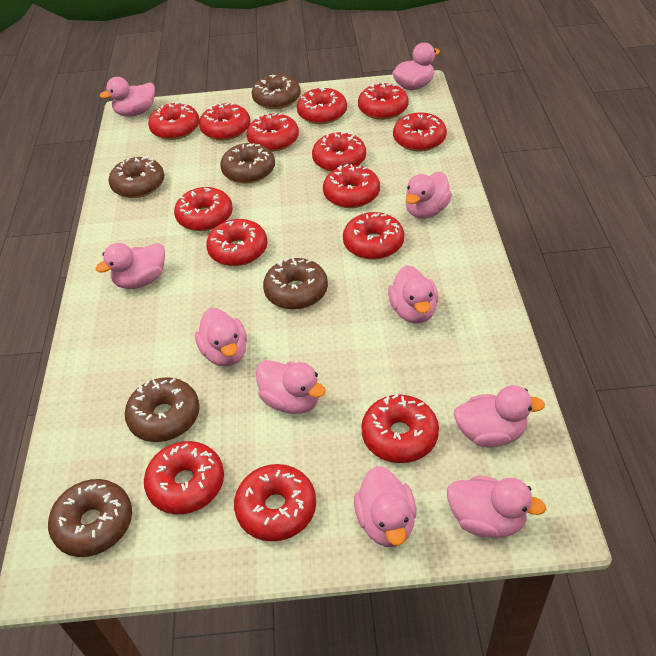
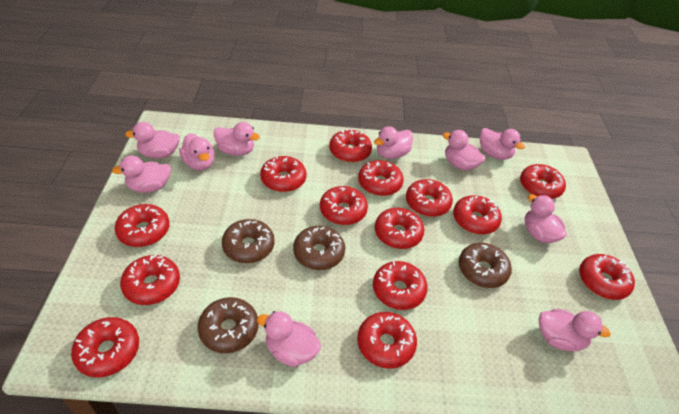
brown donut: 6 -> 4

